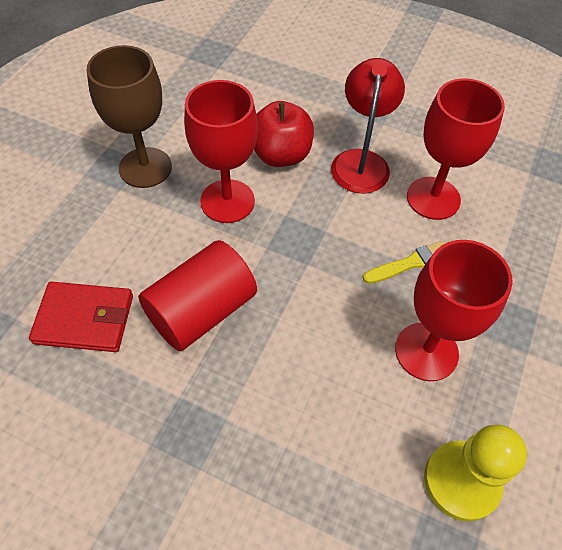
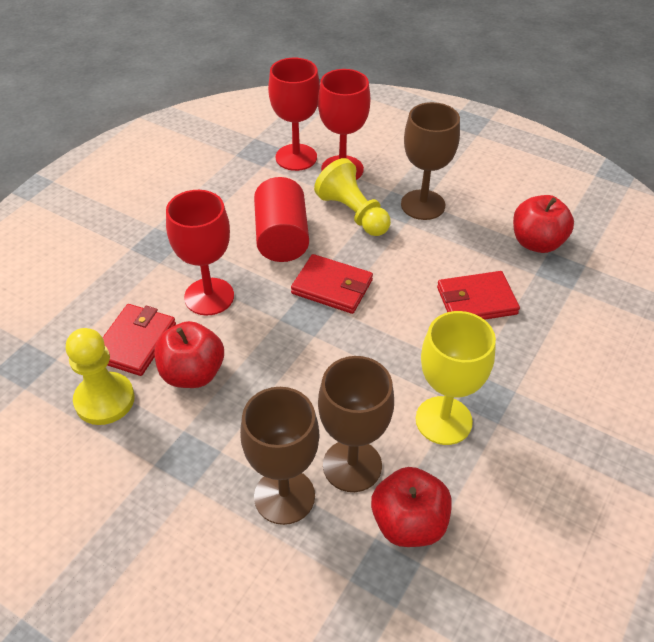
brown goblet: 1 -> 3
red apple: 1 -> 3
red lamp: 1 -> 0
red wallet: 1 -> 3
yellow brush: 1 -> 0
yellow goblet: 0 -> 1
yellow pawn: 1 -> 2

